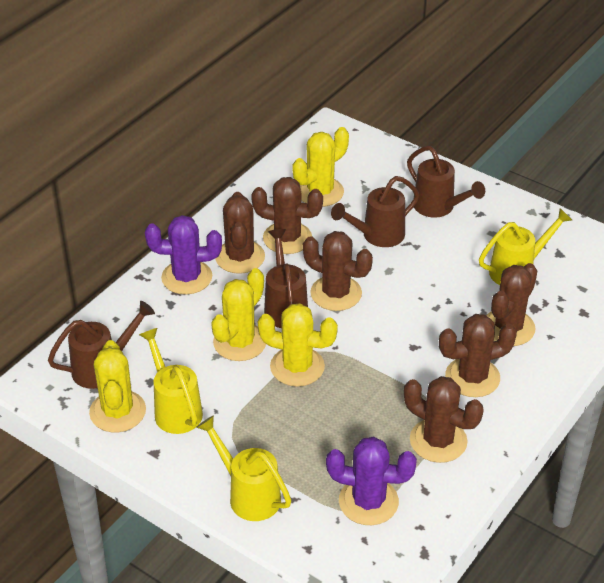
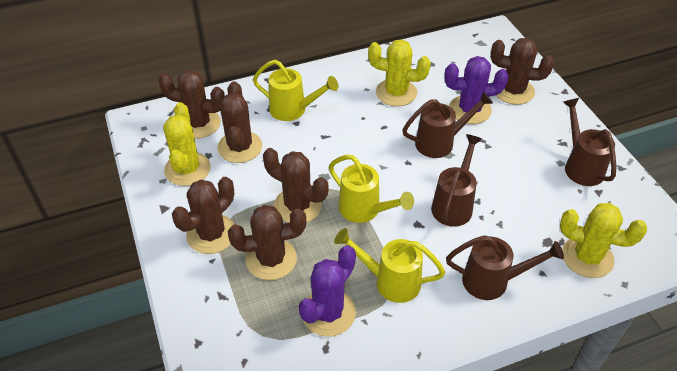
yellow cactus: 4 -> 3

